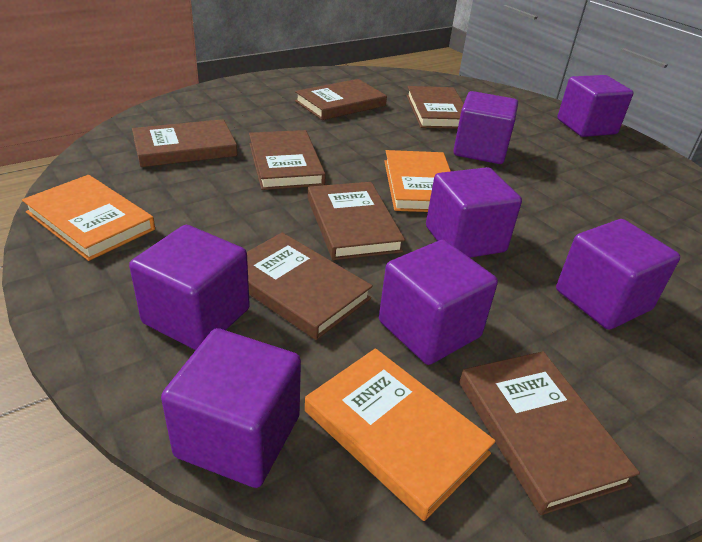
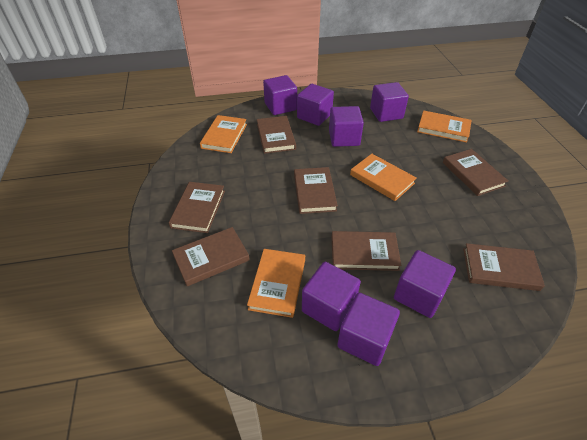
orange book: 3 -> 4

